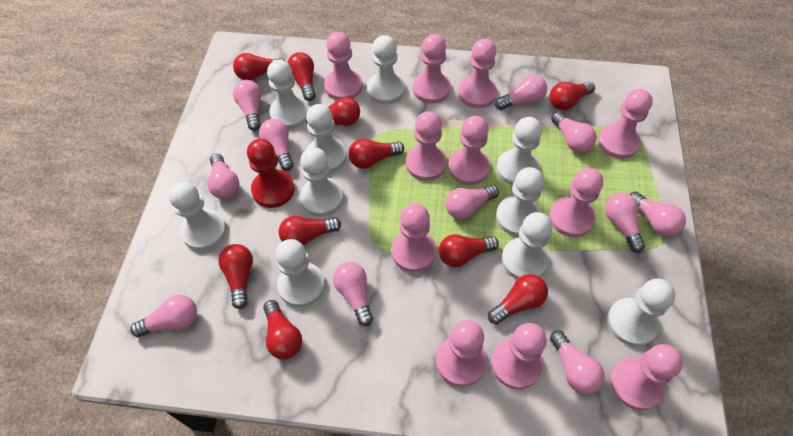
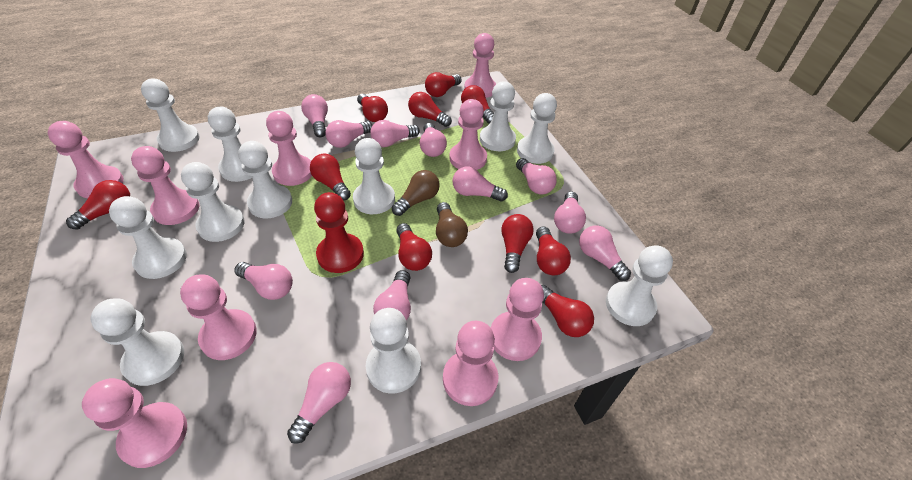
brown light bulb: 0 -> 2
pink pawn: 11 -> 9
white pawn: 10 -> 11

